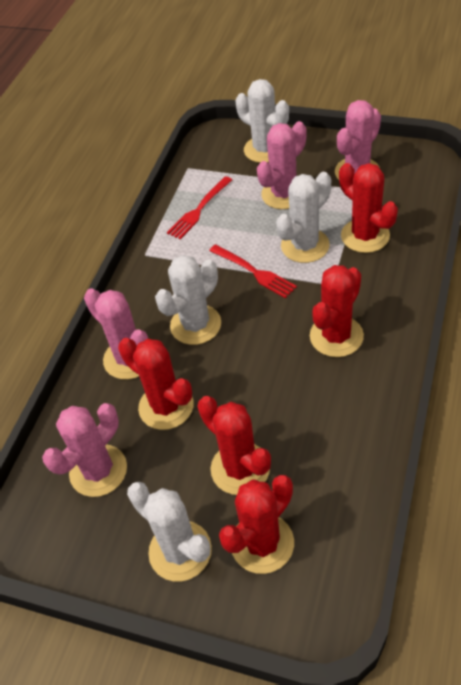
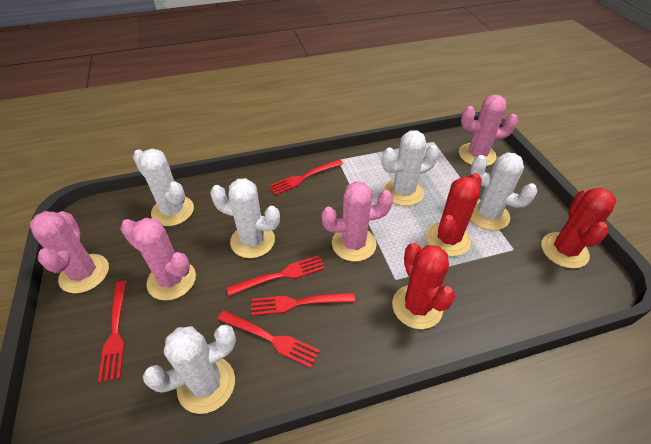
red cactus: 5 -> 3
red fork: 2 -> 5
white cactus: 4 -> 5

